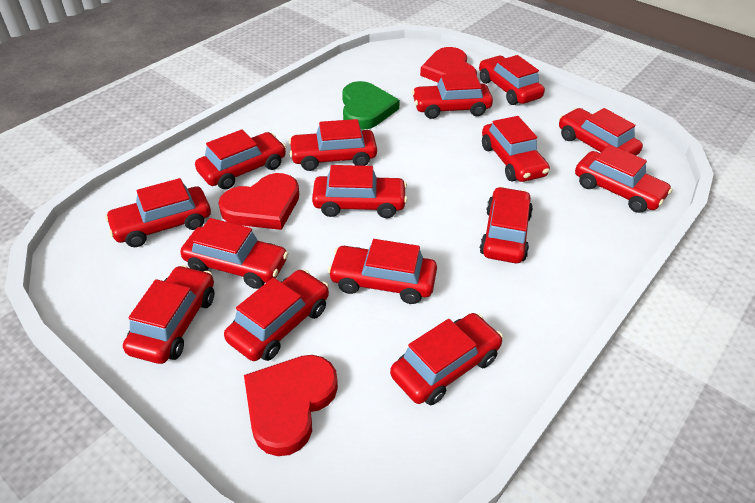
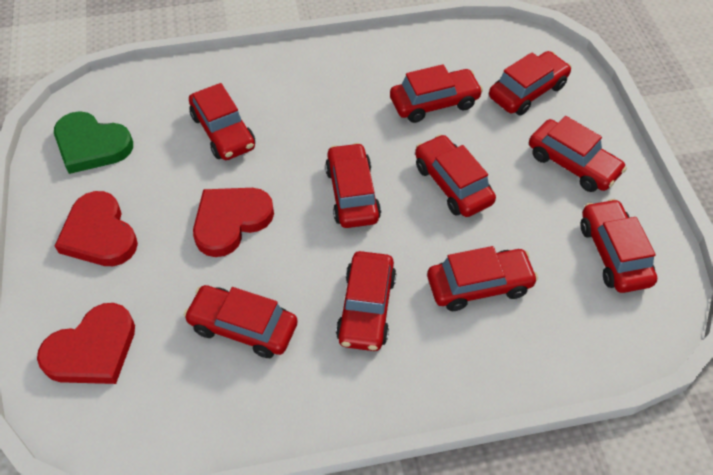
red car: 15 -> 10

